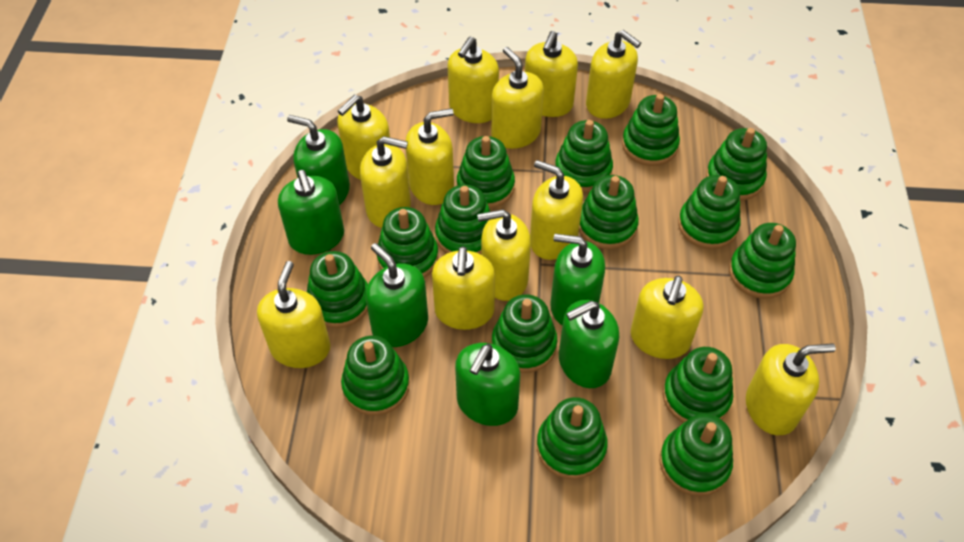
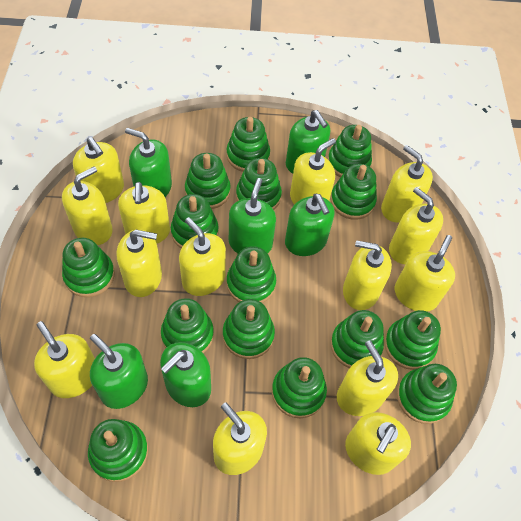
yellow soap dispenser: 13 -> 14

